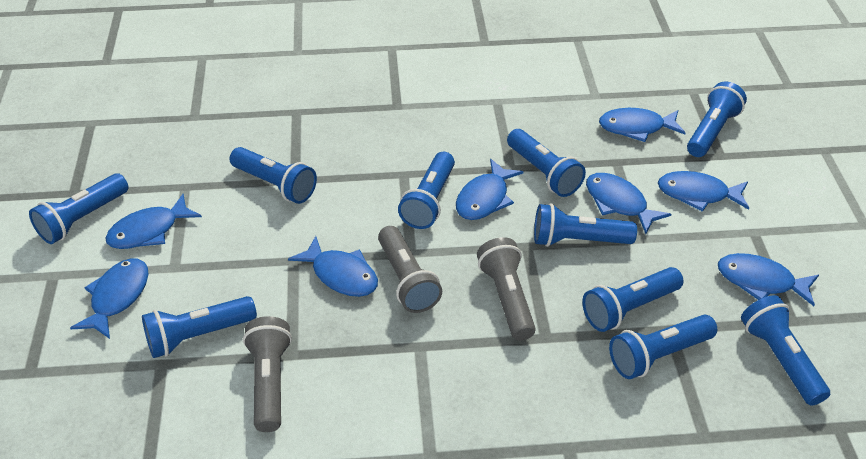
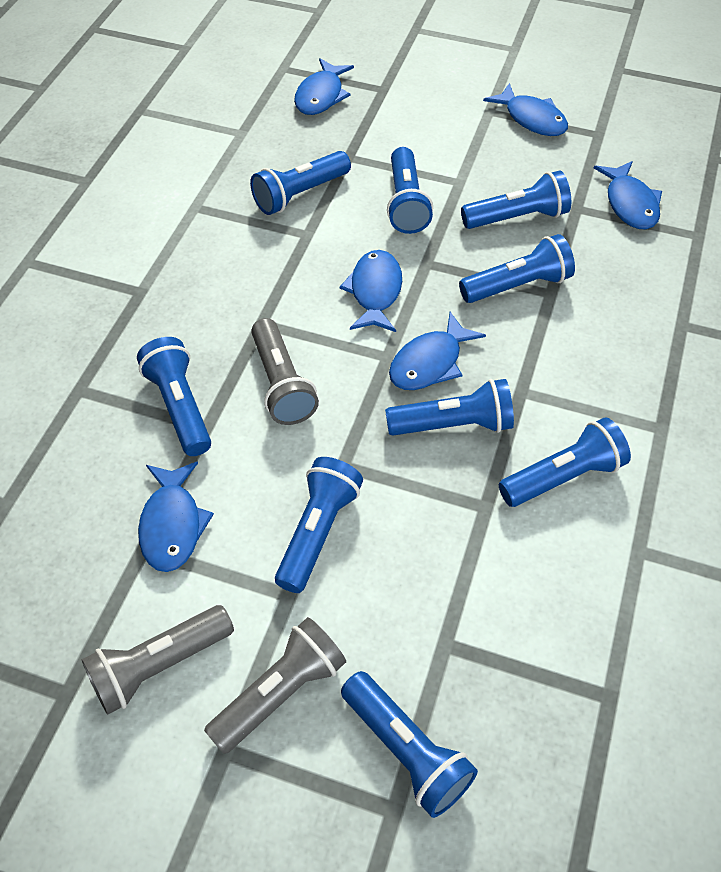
blue fish: 8 -> 6
blue flashlight: 10 -> 9

